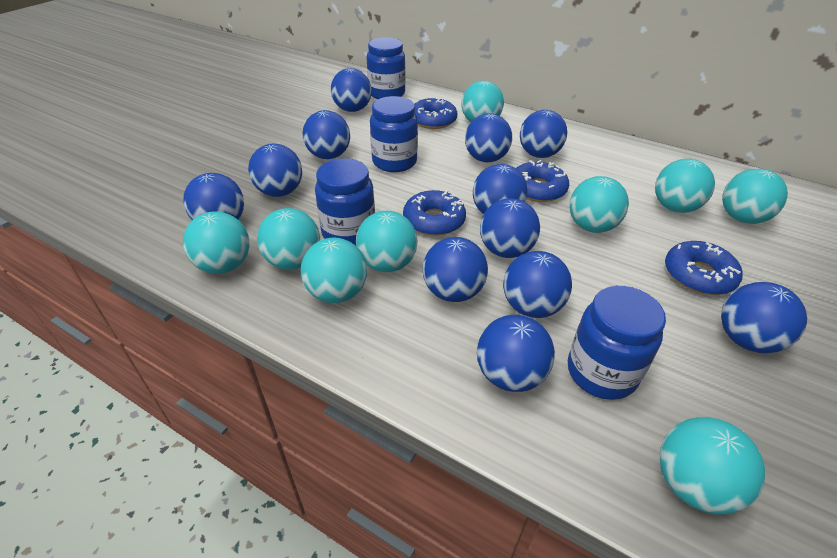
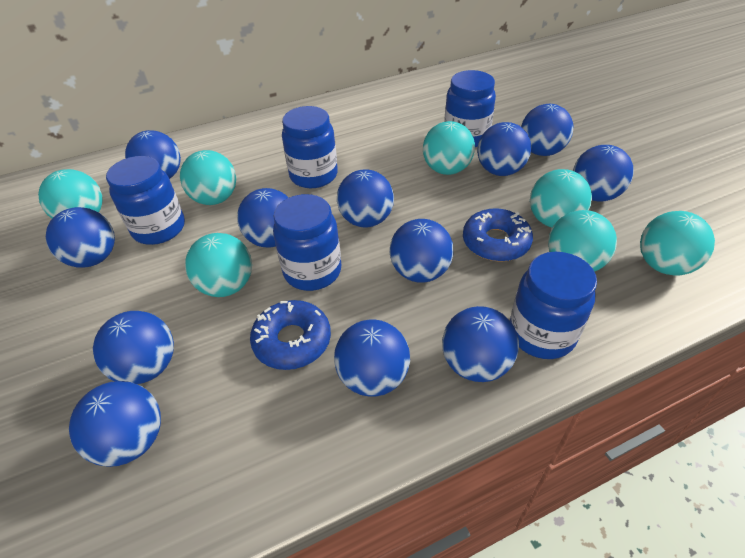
blue donut: 4 -> 2
blue jar: 4 -> 5
turquoise ball: 9 -> 7

